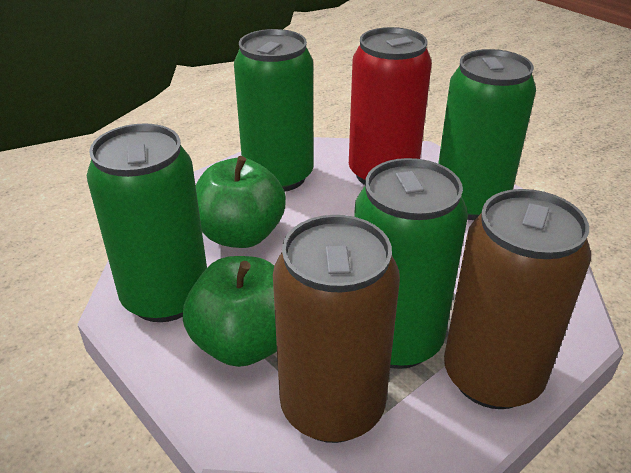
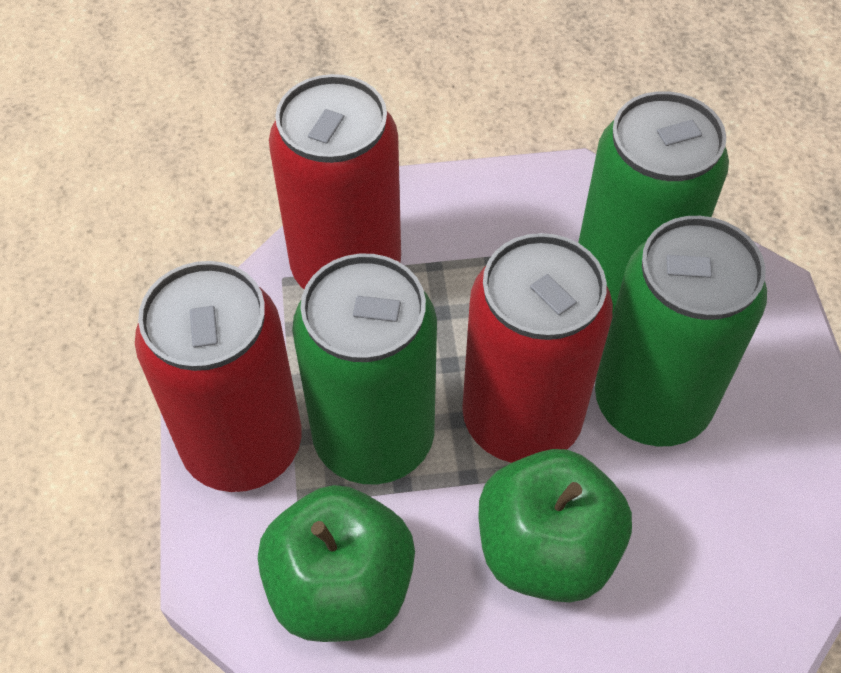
brown can: 2 -> 0
green can: 4 -> 3
red can: 1 -> 3

